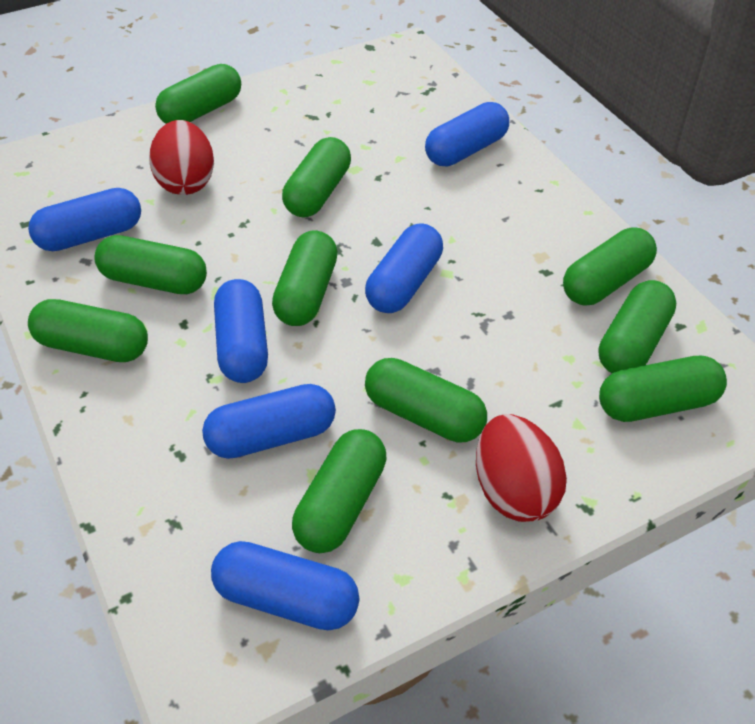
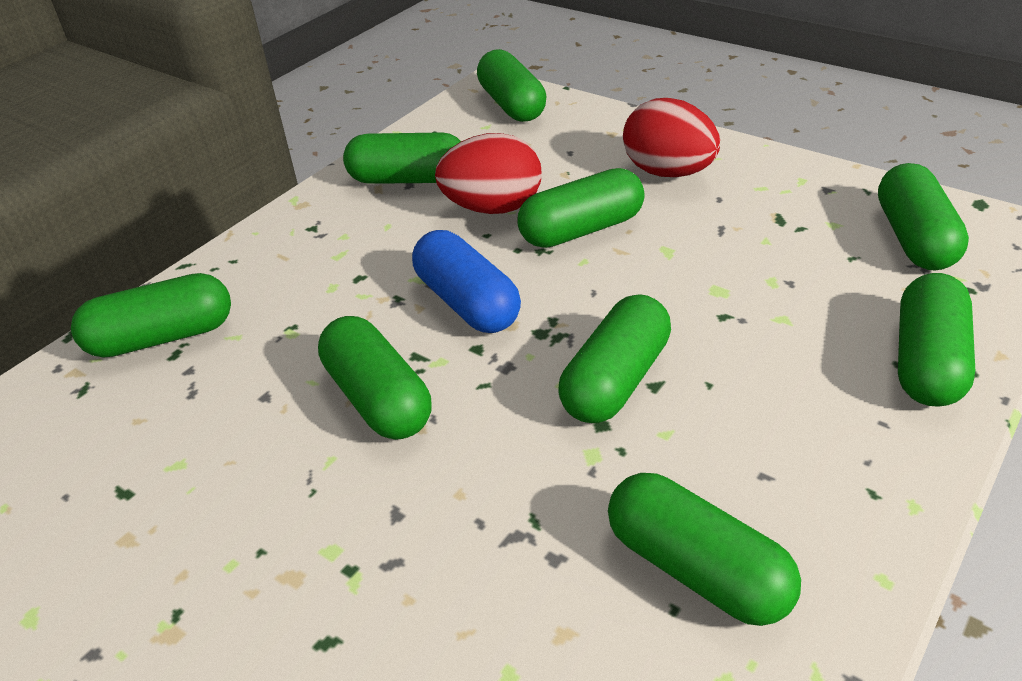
blue capsule: 6 -> 1
green capsule: 10 -> 9

